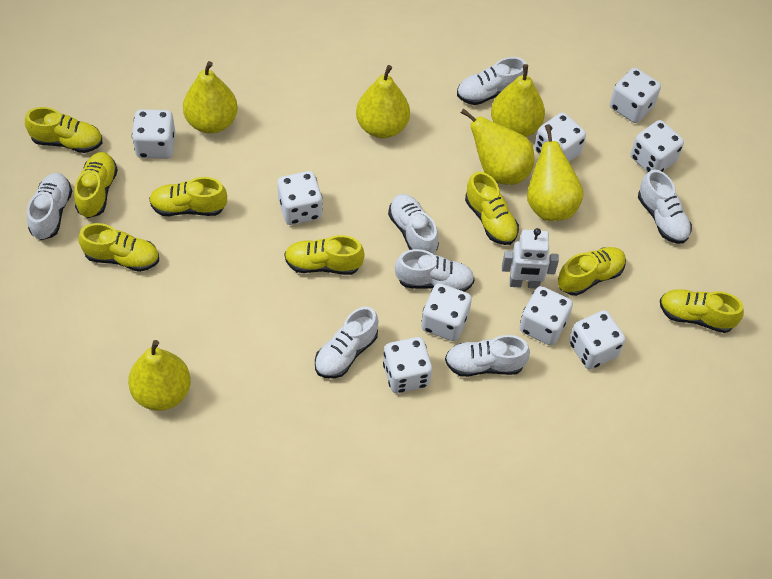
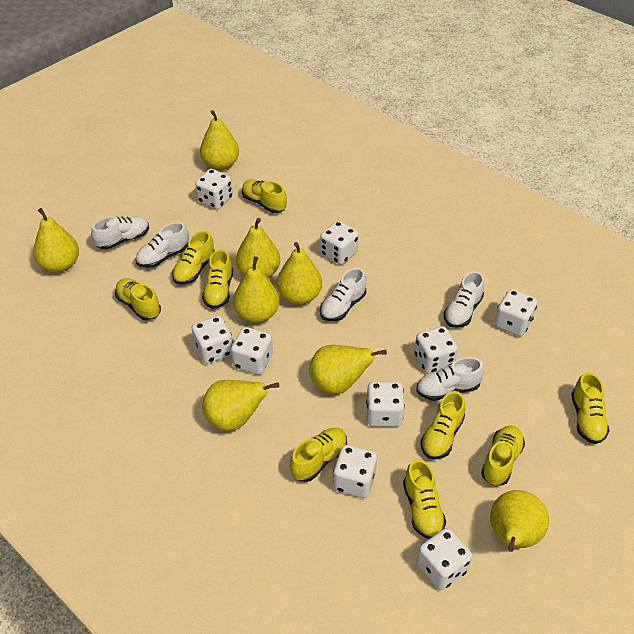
white robot: 1 -> 0
white shoe: 7 -> 5
yellow pear: 6 -> 8
yellow shoe: 8 -> 9

